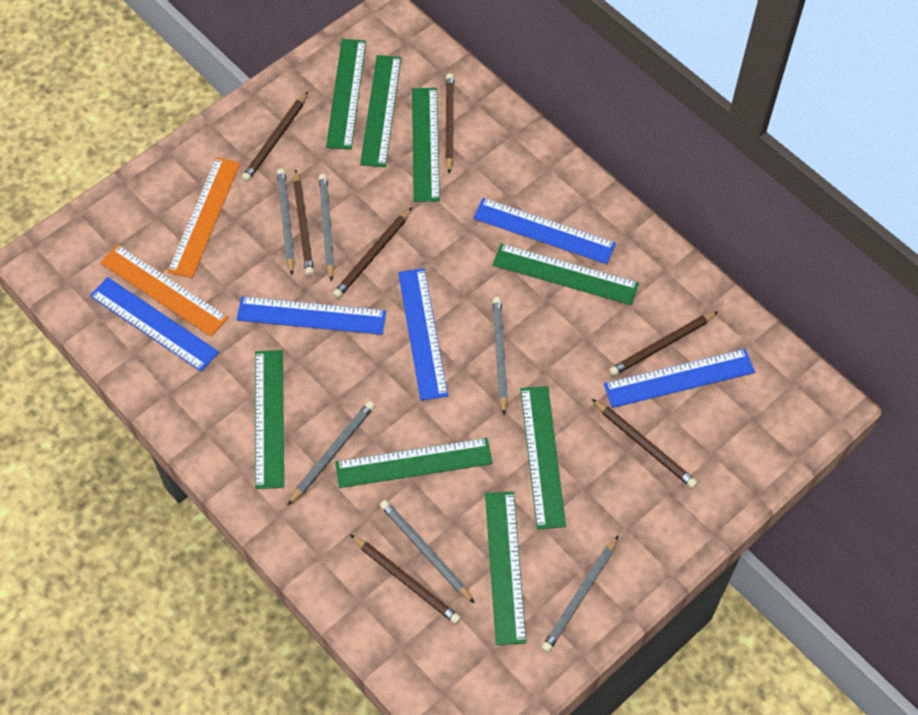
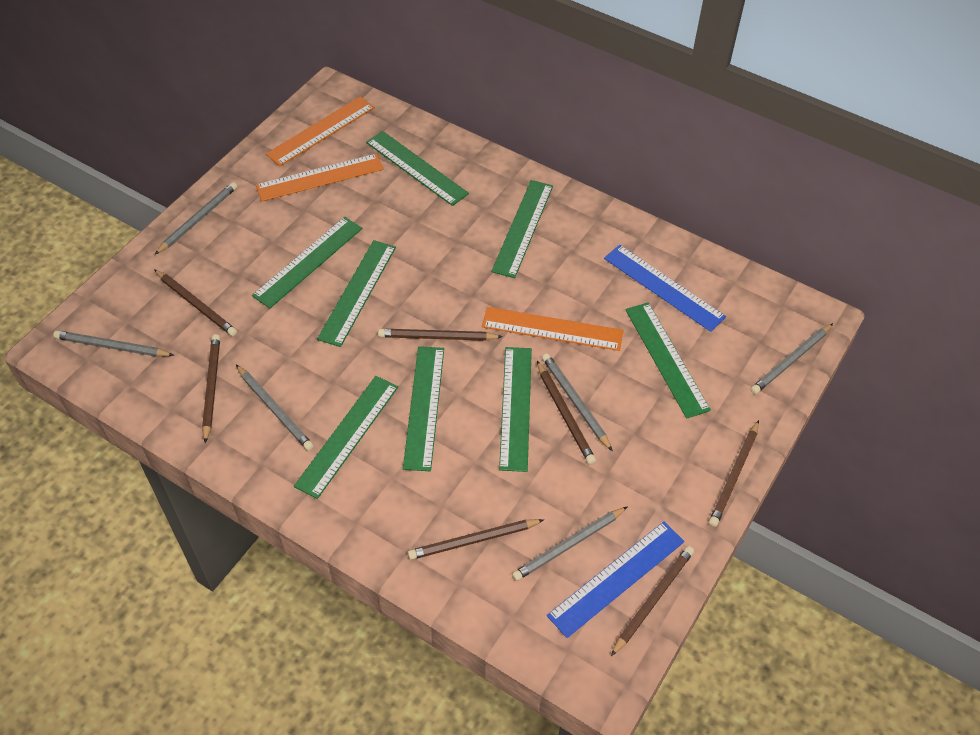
blue ruler: 5 -> 2
orange ruler: 2 -> 3

